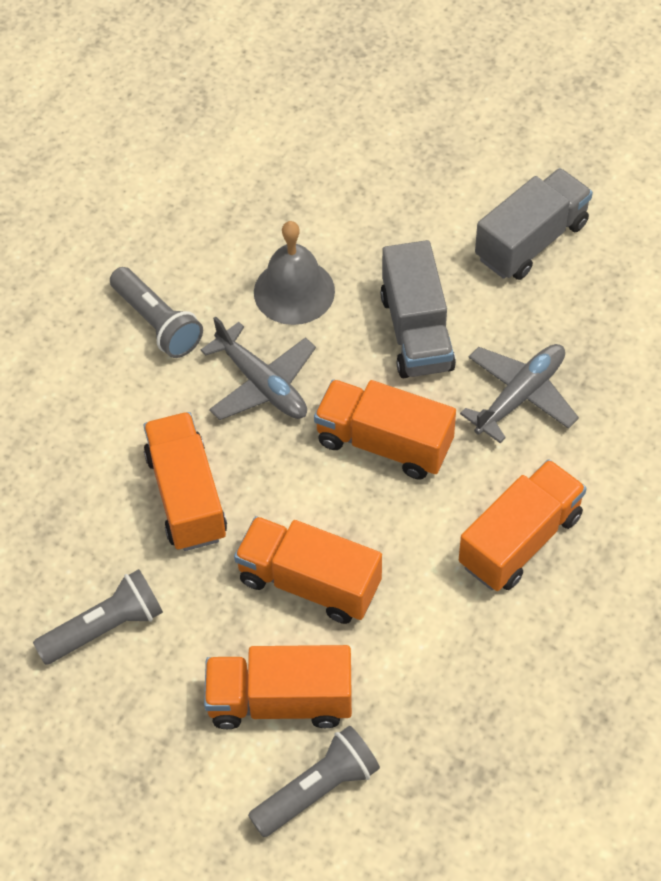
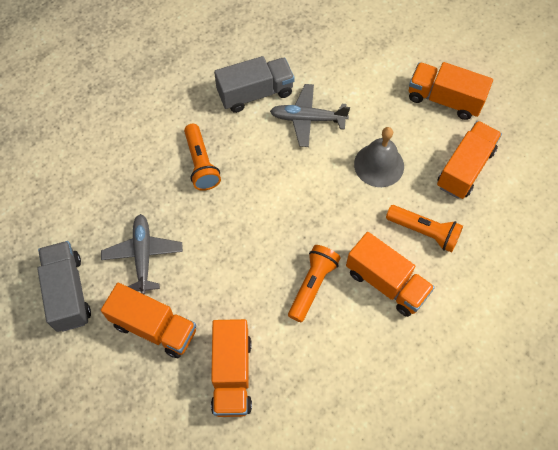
grey flashlight: 3 -> 0
orange flashlight: 0 -> 3

